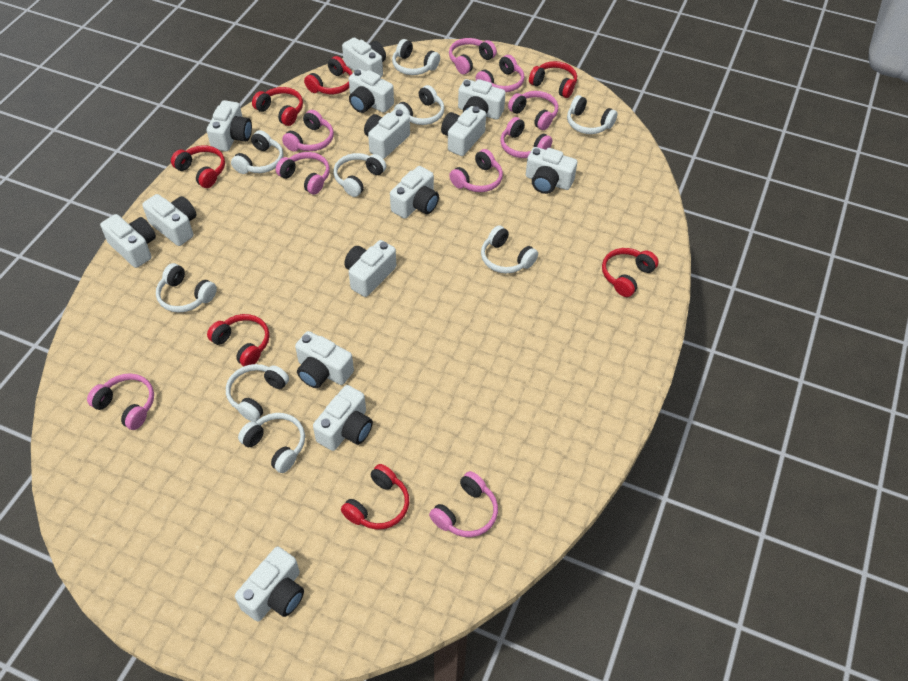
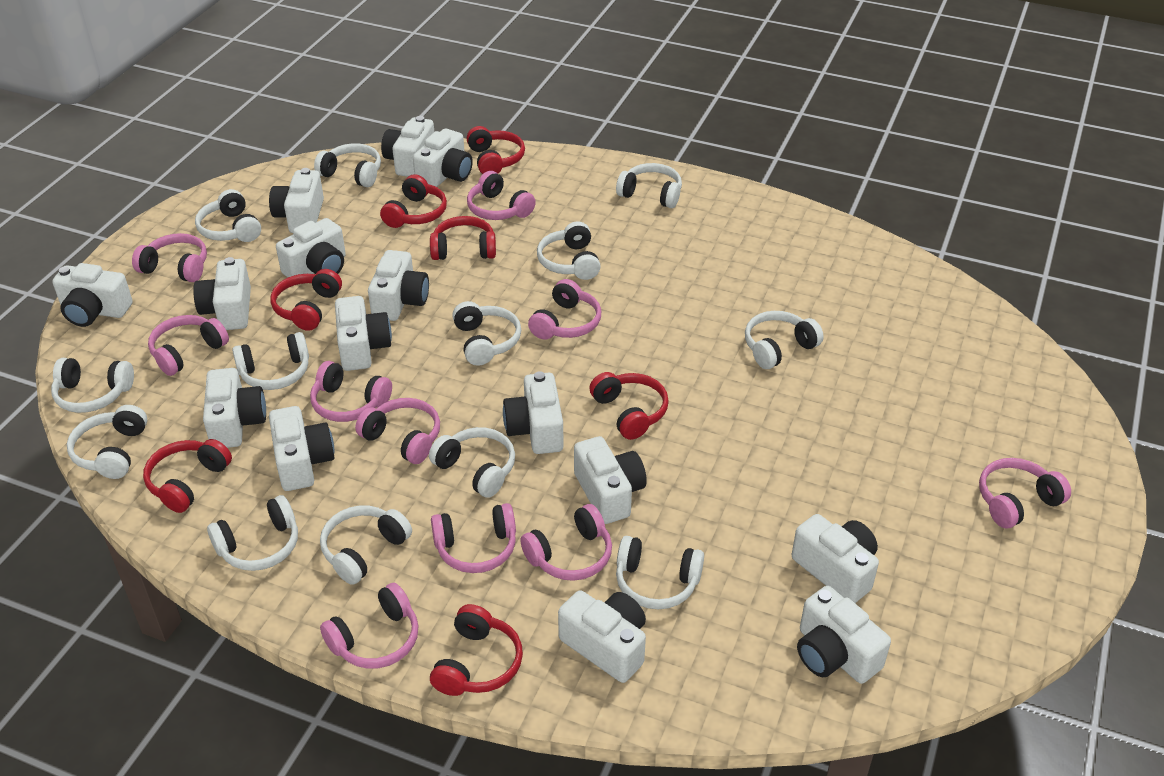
pink headphones: 9 -> 10
white camera: 14 -> 15
white headphones: 9 -> 13

